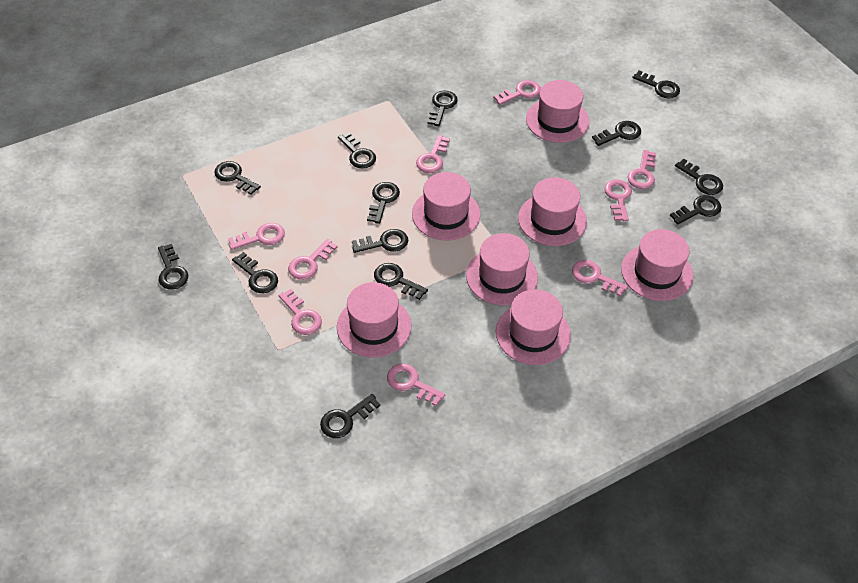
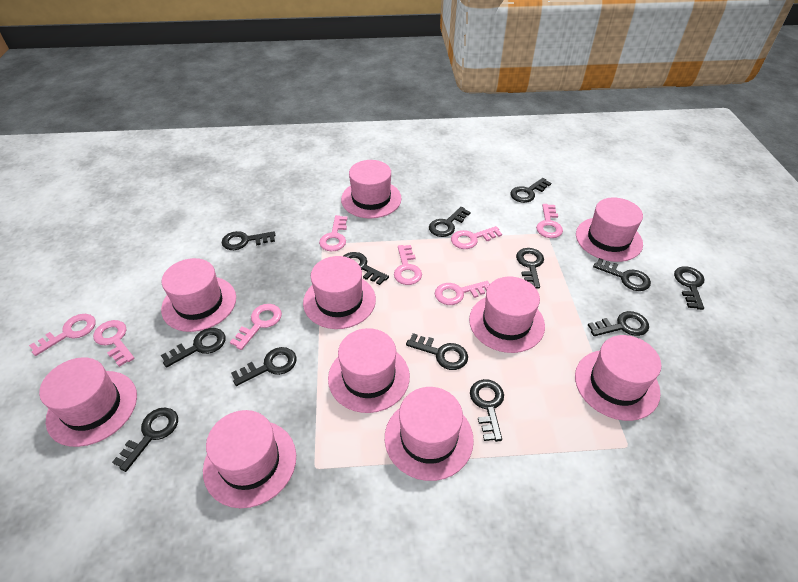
pink hat: 7 -> 10
pink key: 9 -> 8

